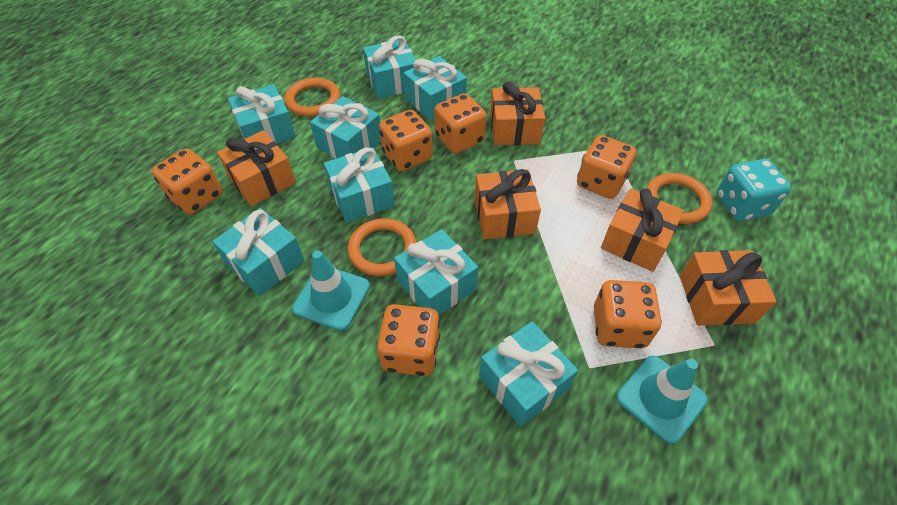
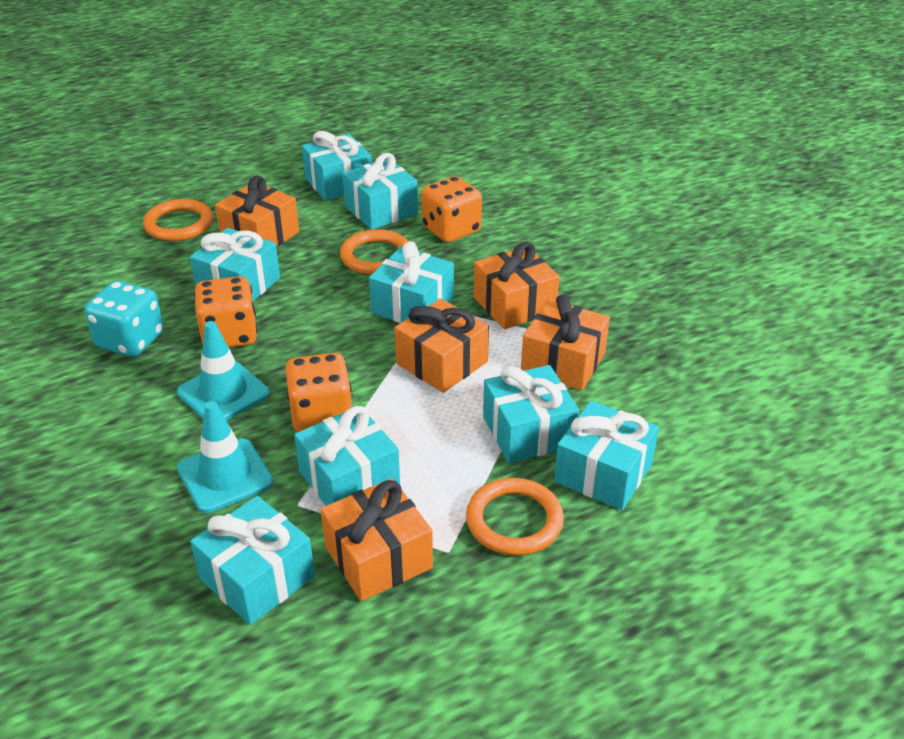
orange dice: 6 -> 3

